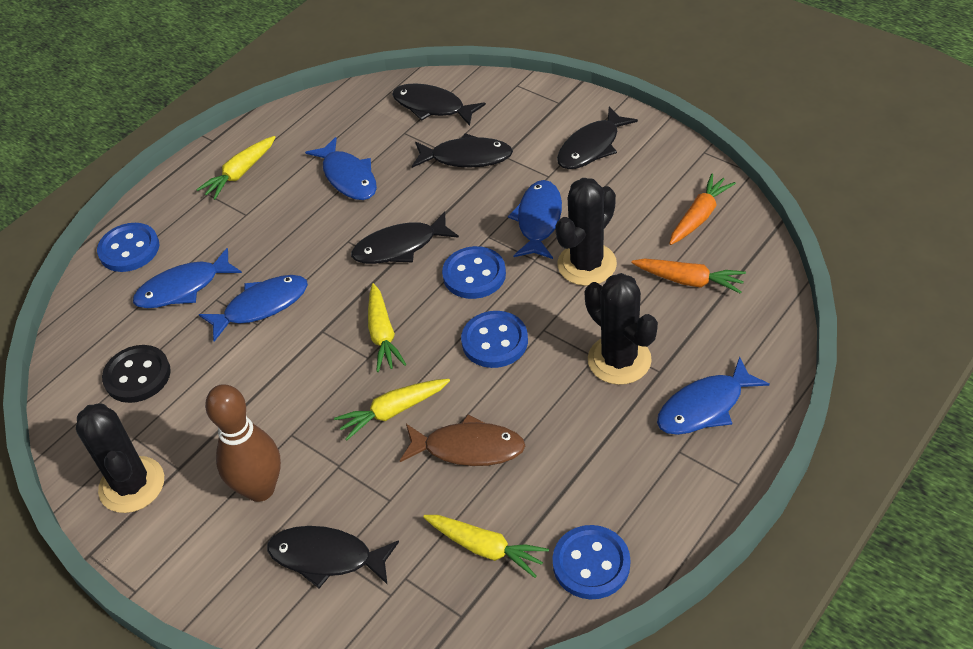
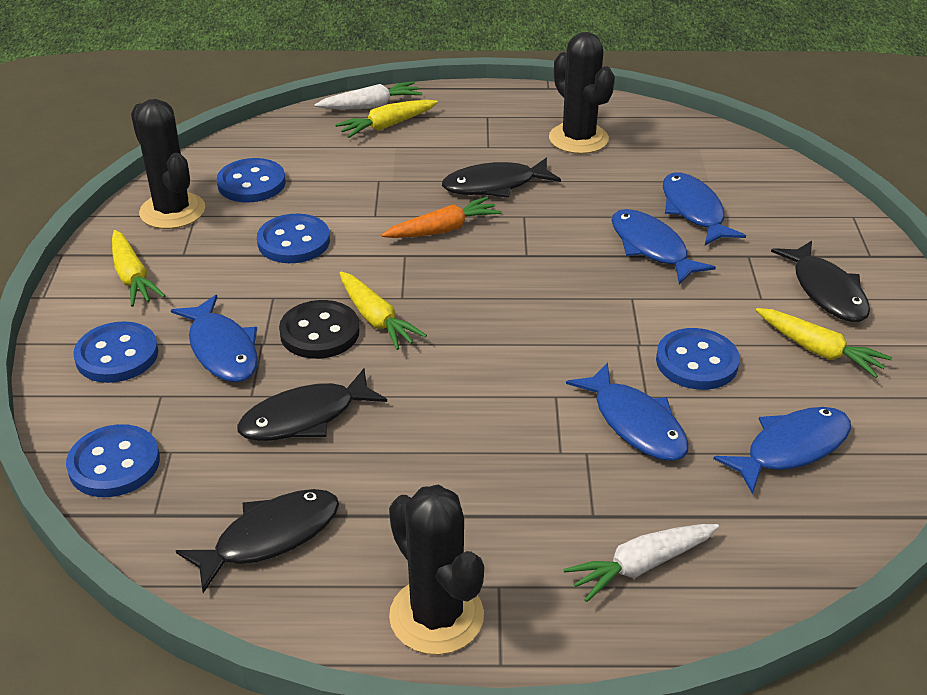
black fish: 5 -> 4
blue button: 4 -> 5
brown bowling pin: 1 -> 0
brown fish: 1 -> 0
orange carrot: 2 -> 1
white carrot: 0 -> 2

